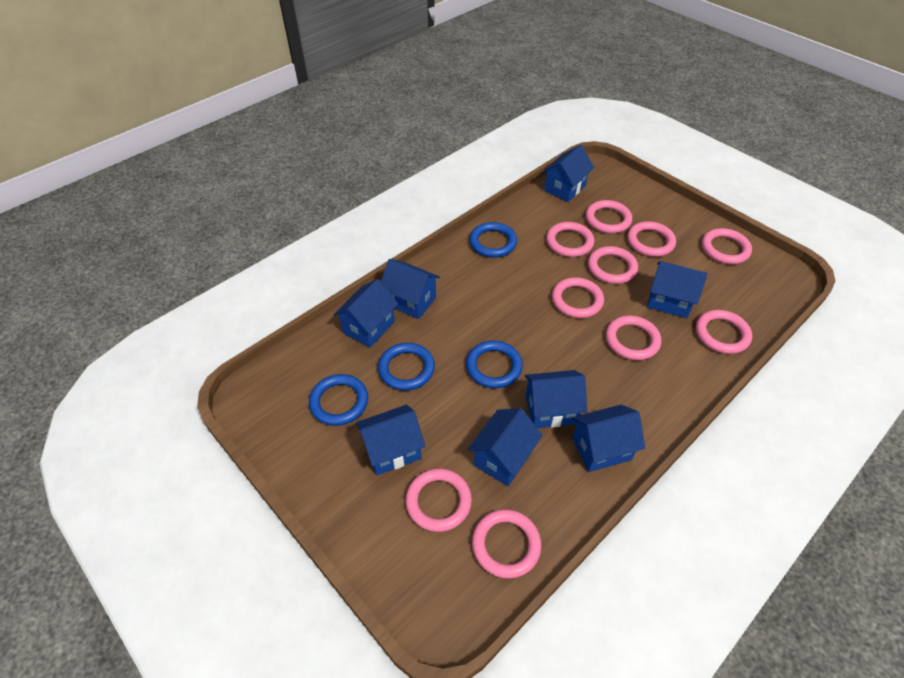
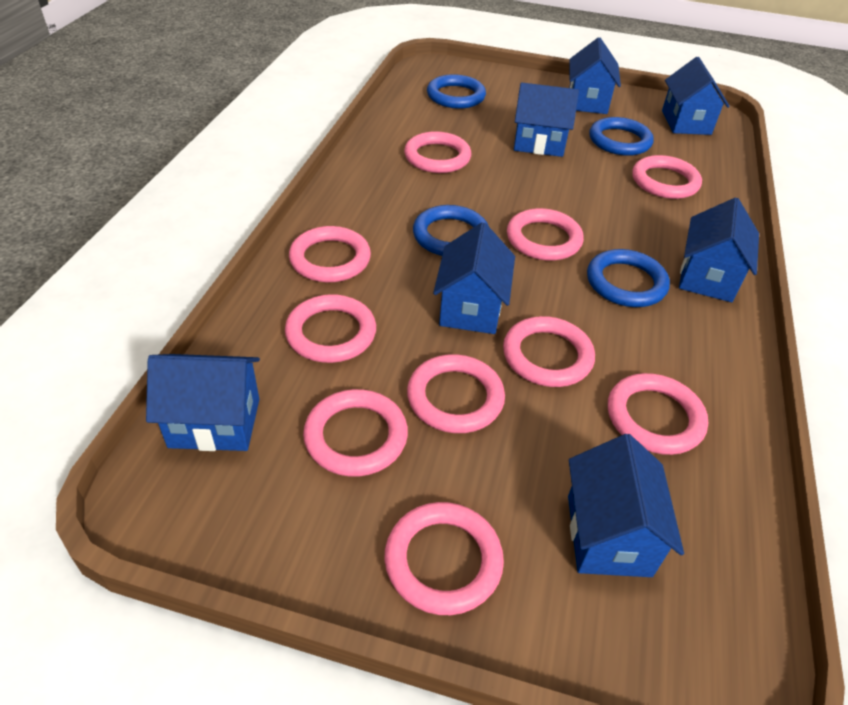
blue house: 8 -> 7

